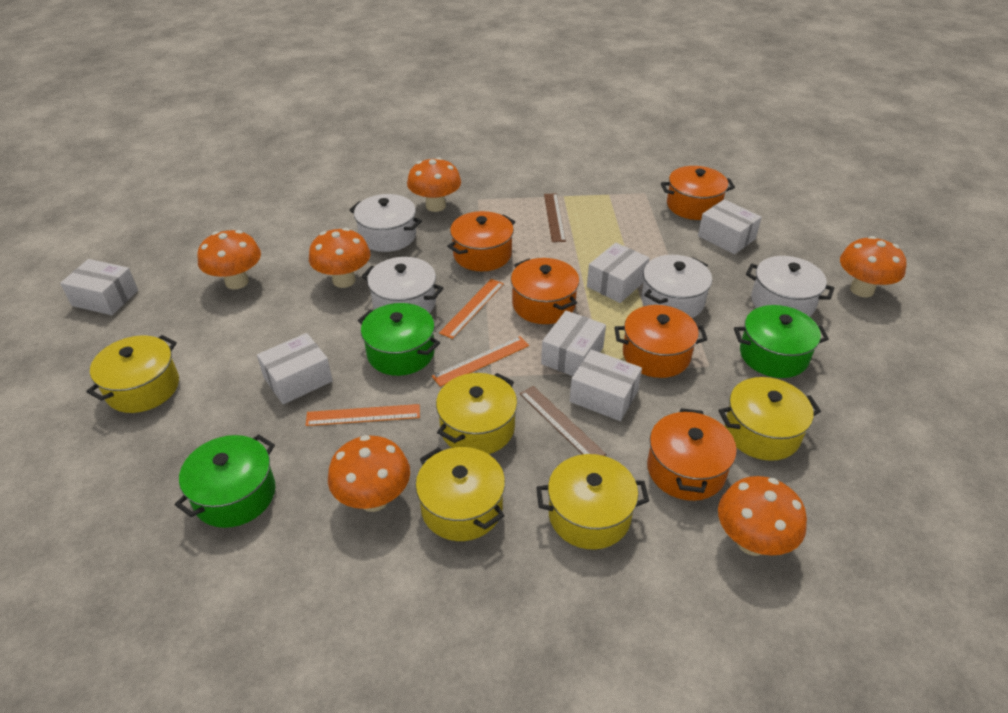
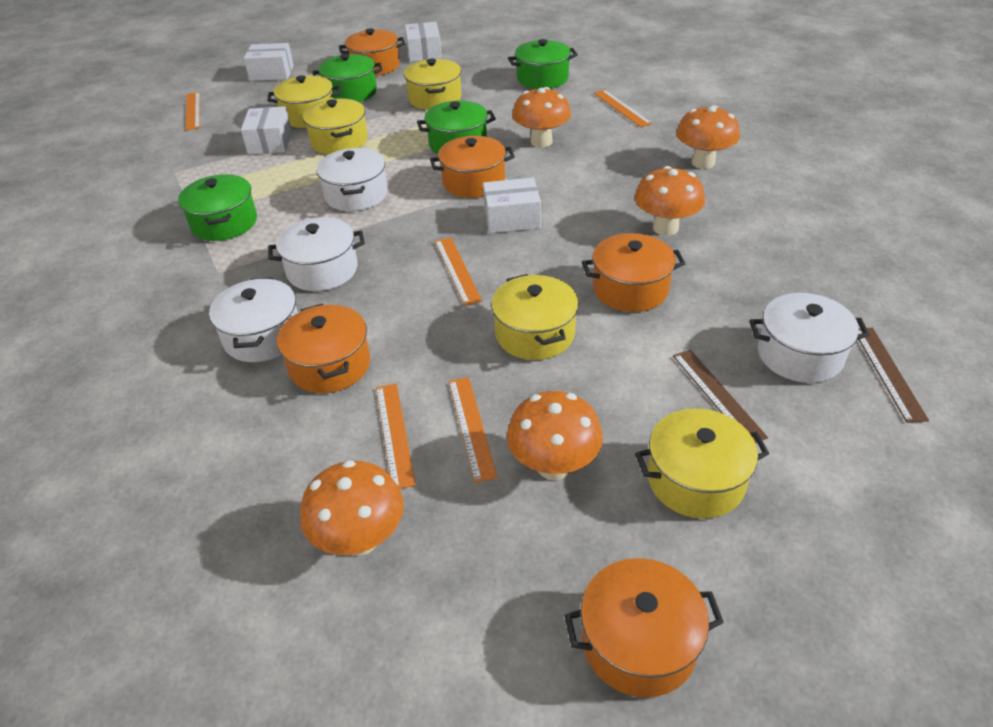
green pot: 3 -> 4
orange mushroom: 6 -> 5
orange ruler: 3 -> 5
white box: 6 -> 4

